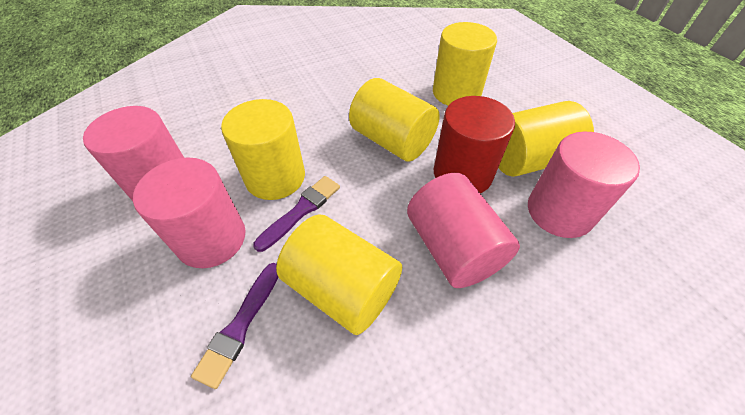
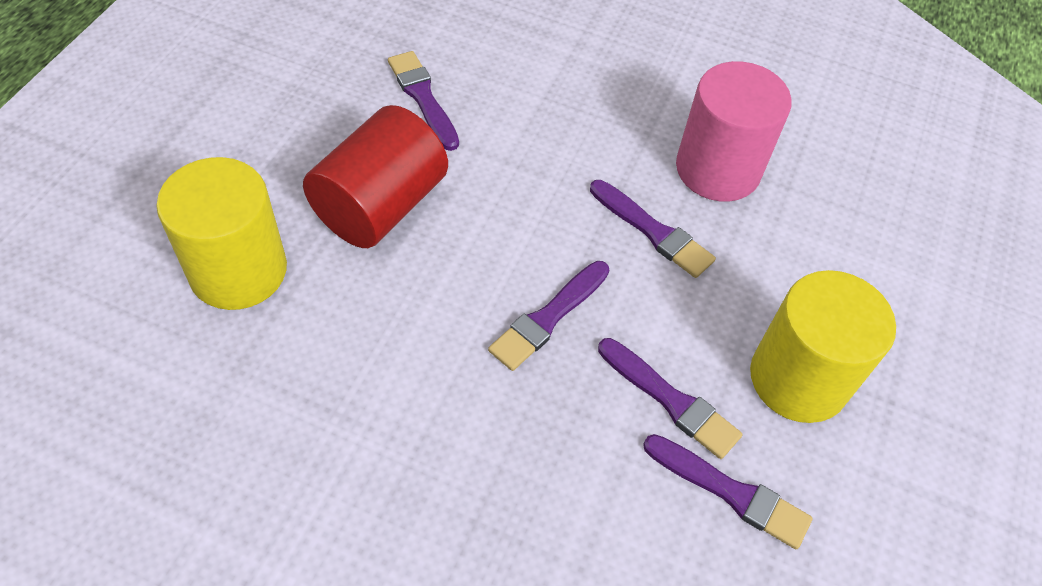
pink cylinder: 4 -> 1
purple brush: 2 -> 5
yellow cylinder: 5 -> 2

